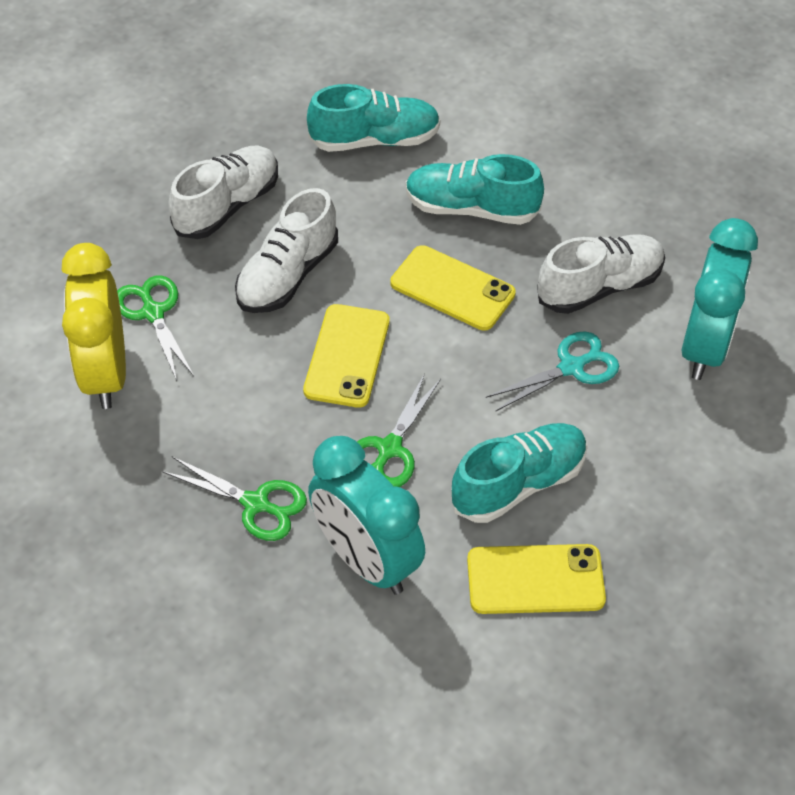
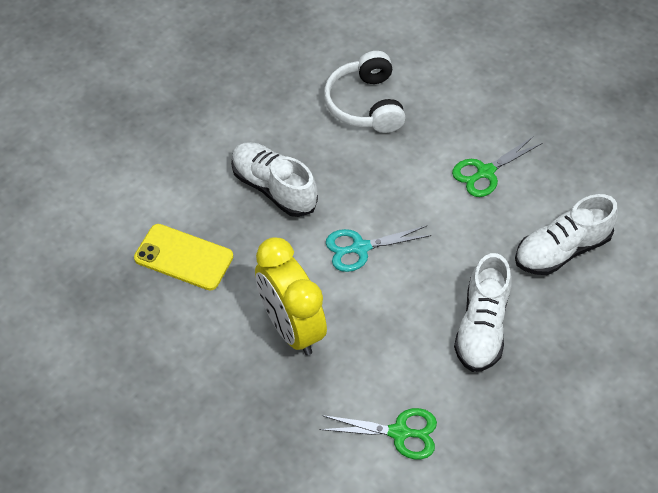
green scissors: 3 -> 2
turquoise clock: 2 -> 0
turquoise shoe: 3 -> 0
white headphones: 0 -> 1
yellow phone: 3 -> 1

